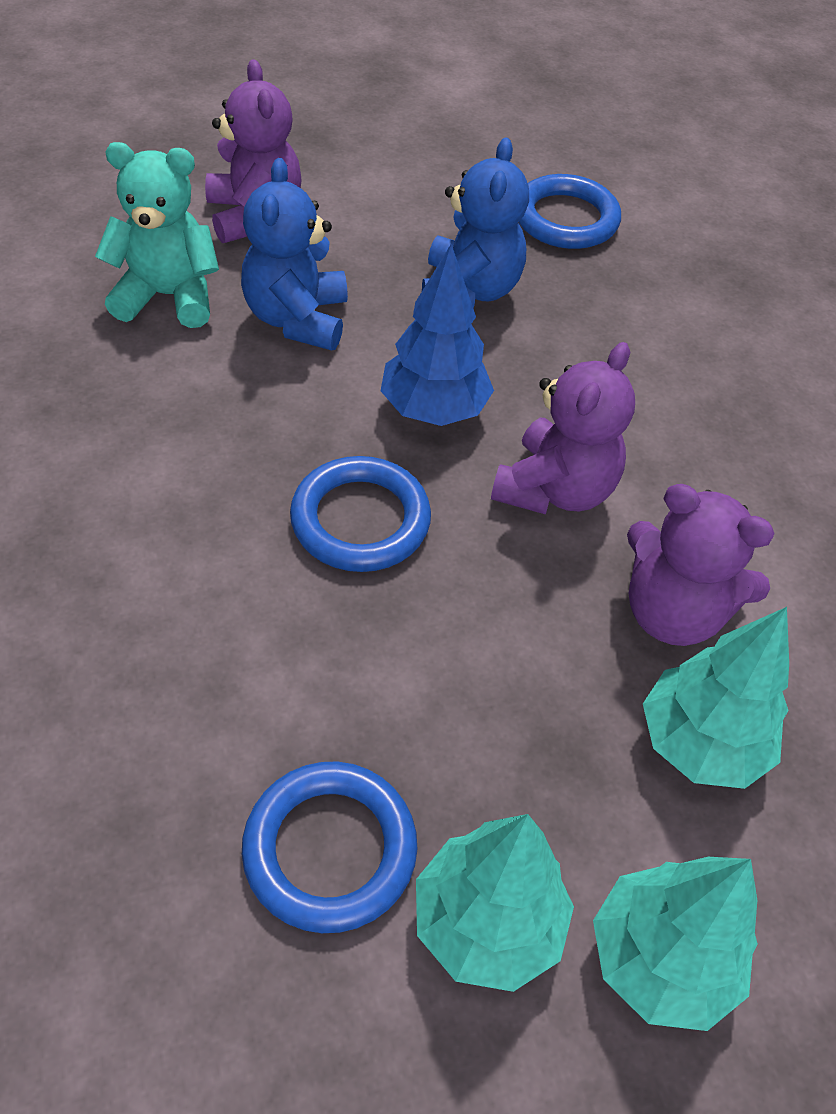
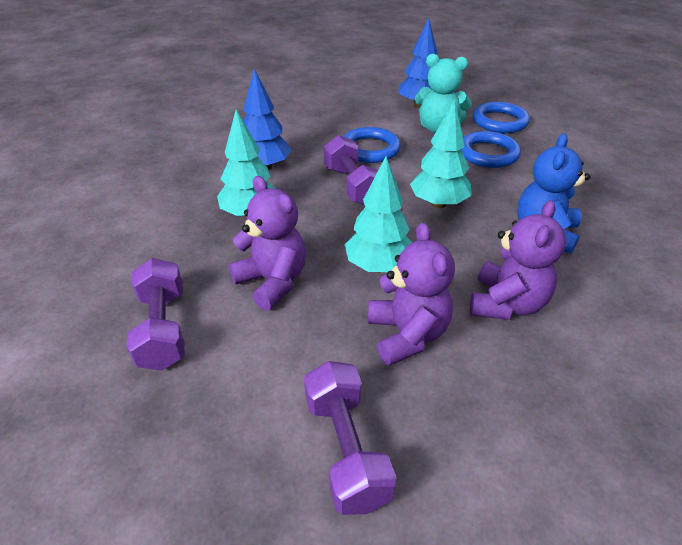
blue teddy bear: 2 -> 1
blue tree: 1 -> 2
purple dumbbell: 0 -> 3

